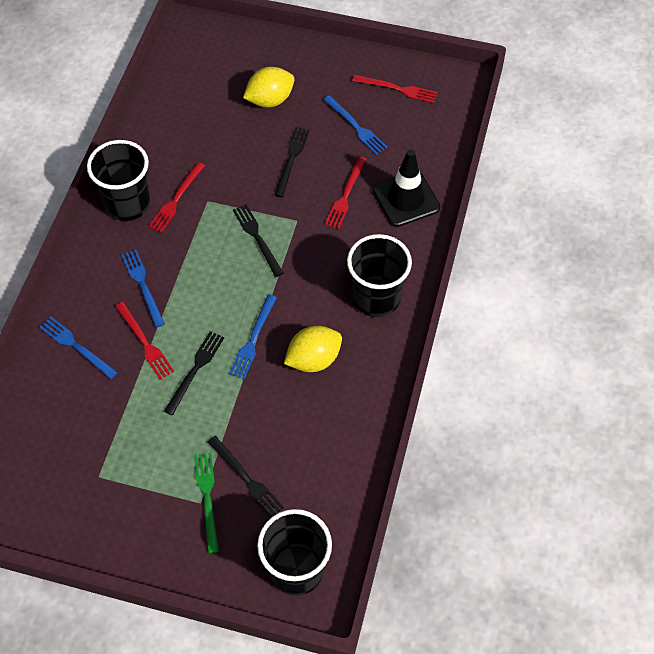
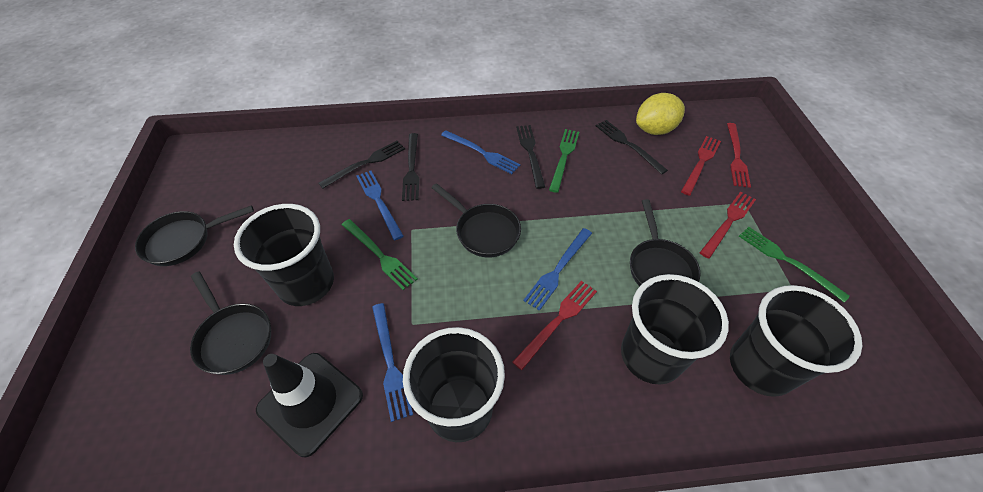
black cup: 3 -> 4
black pan: 0 -> 4
green fork: 1 -> 3
yellow lemon: 2 -> 1

